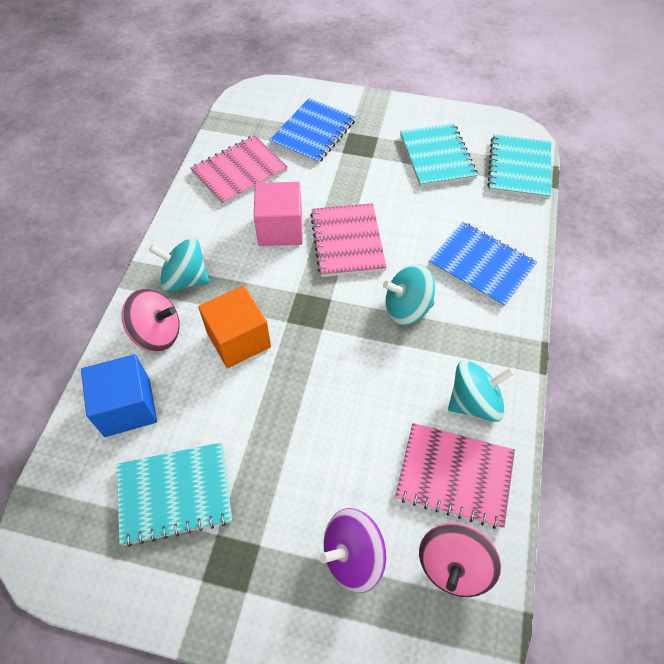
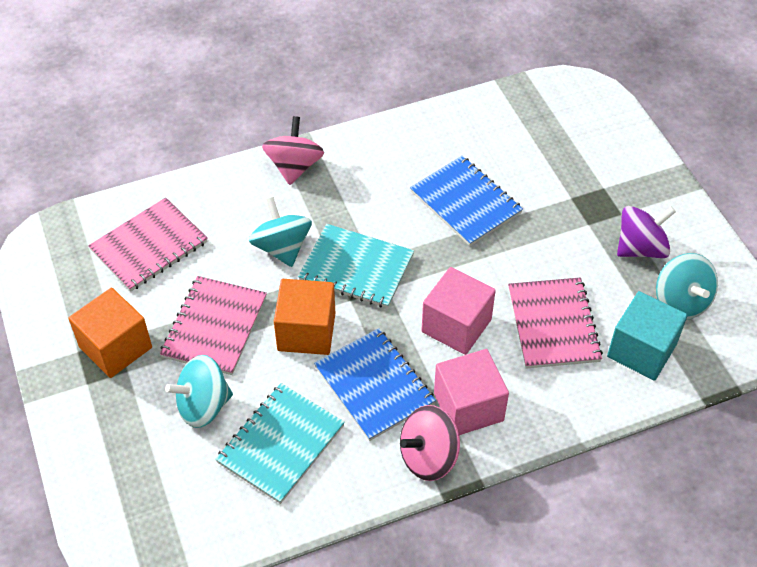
blue cube: 1 -> 0
orange cube: 1 -> 2
pink cube: 1 -> 2
turquoise cube: 0 -> 1
turquoise notebook: 3 -> 2

